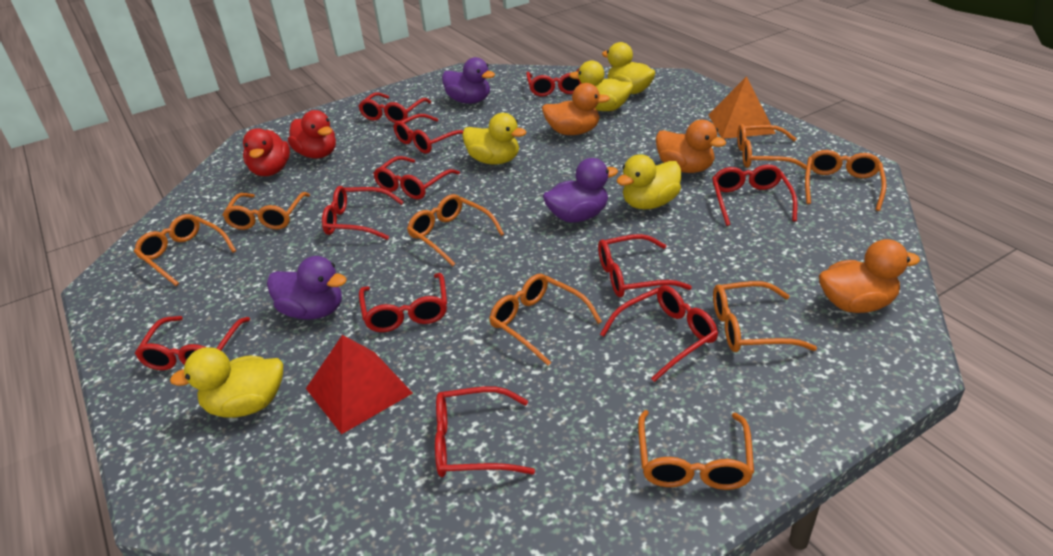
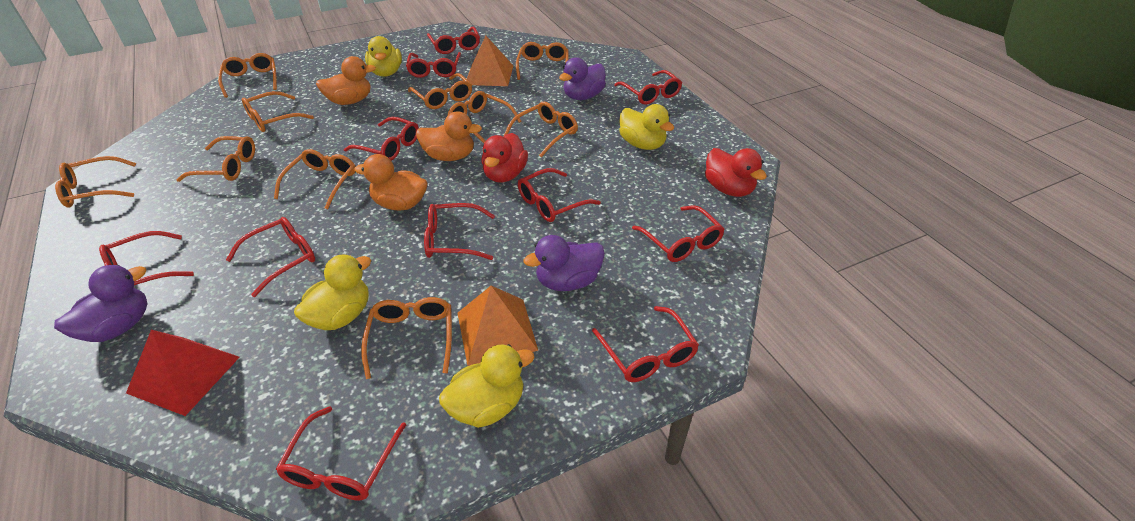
orange glasses: 8 -> 10
orange pyramid: 1 -> 2
yellow duck: 5 -> 4

